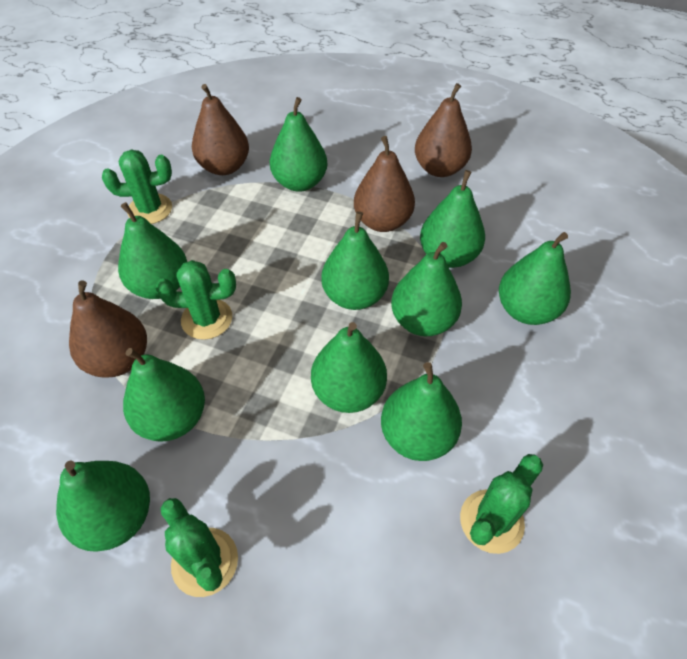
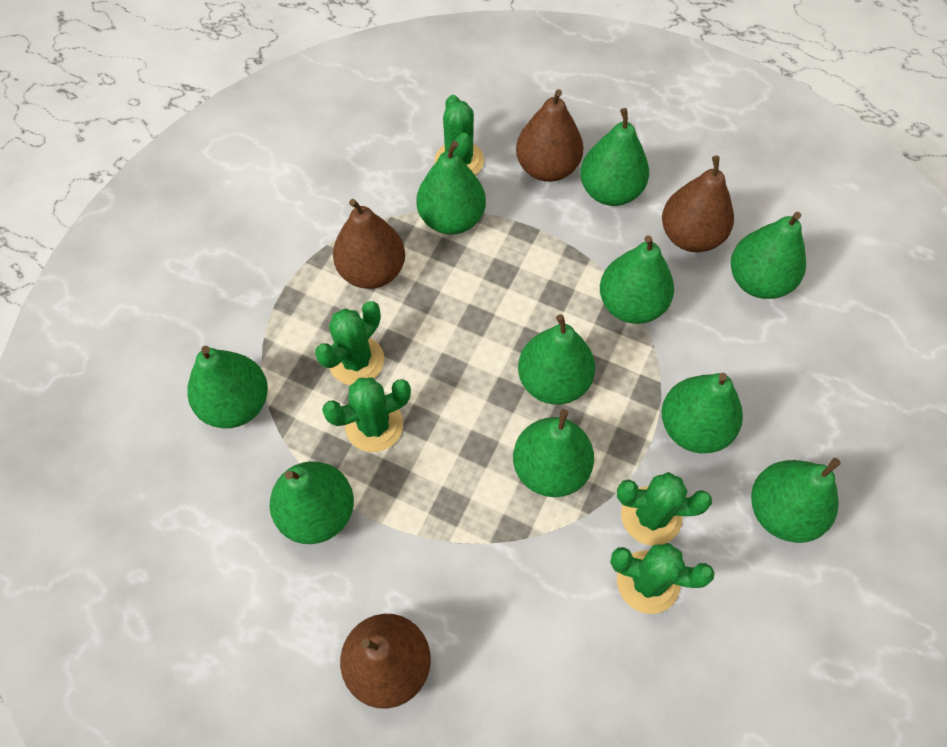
green cactus: 4 -> 5

